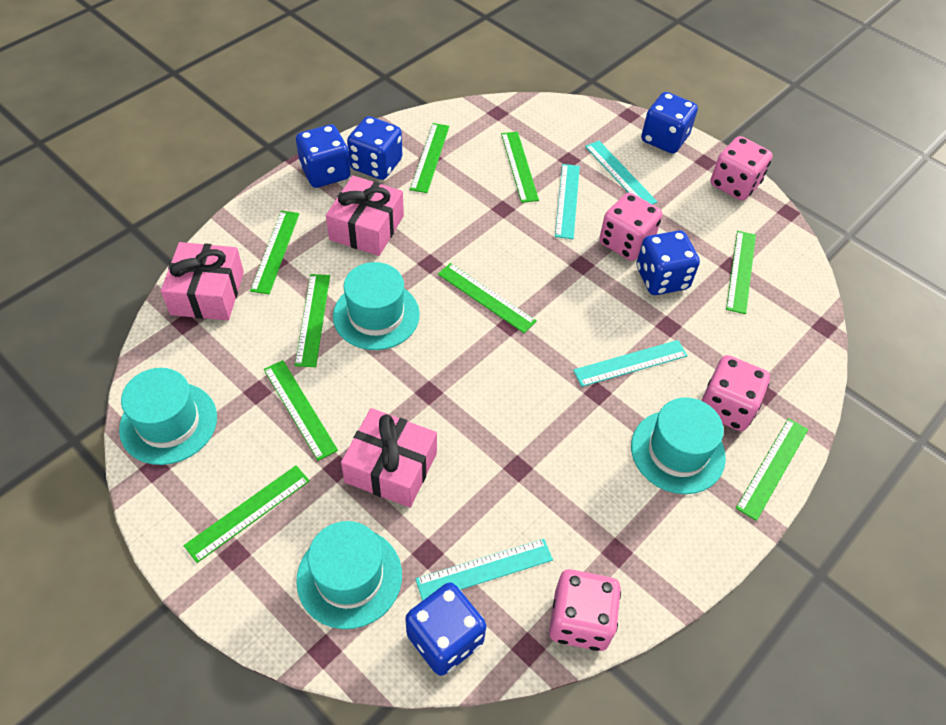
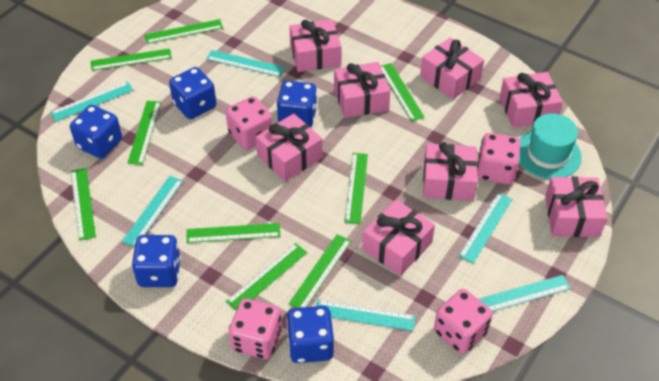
pink gift: 3 -> 8
turquoise hat: 4 -> 1
turquoise ruler: 4 -> 6

